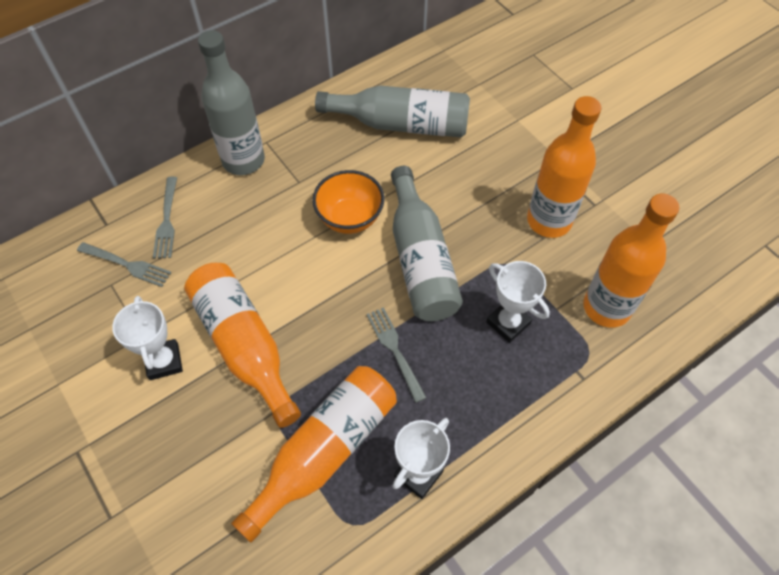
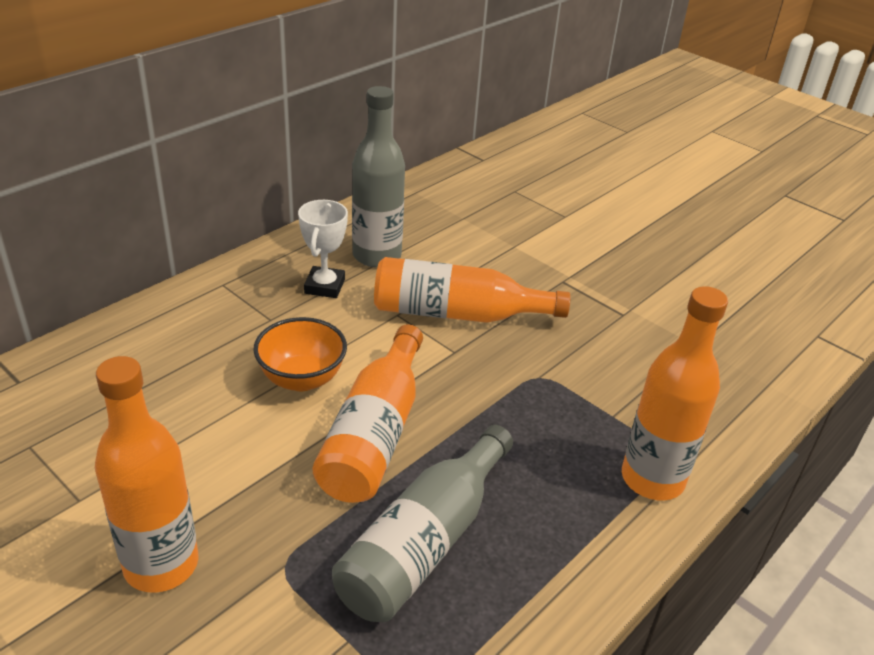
grey bottle: 3 -> 2
grey fork: 3 -> 0
white trophy: 3 -> 1

